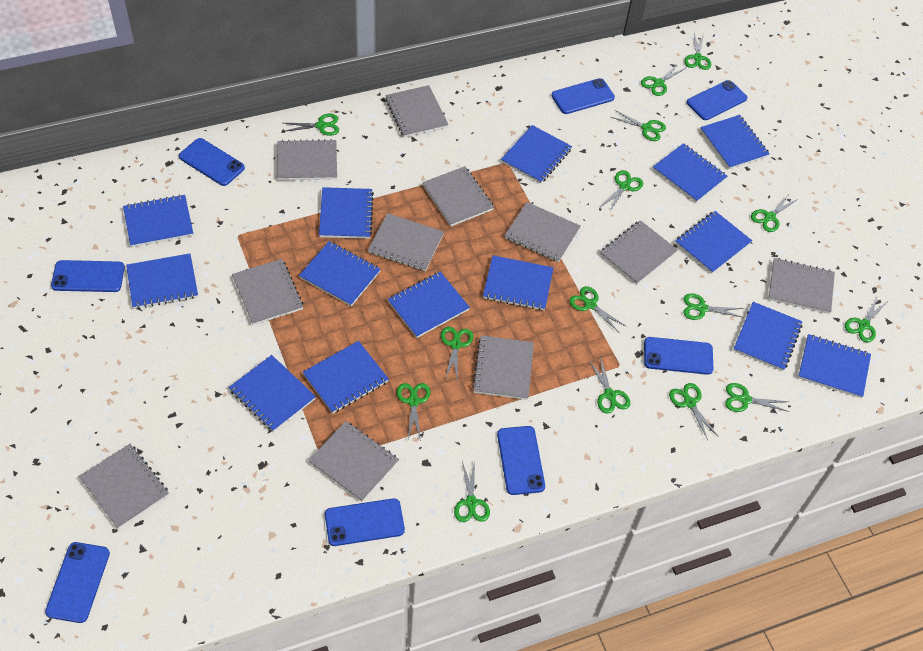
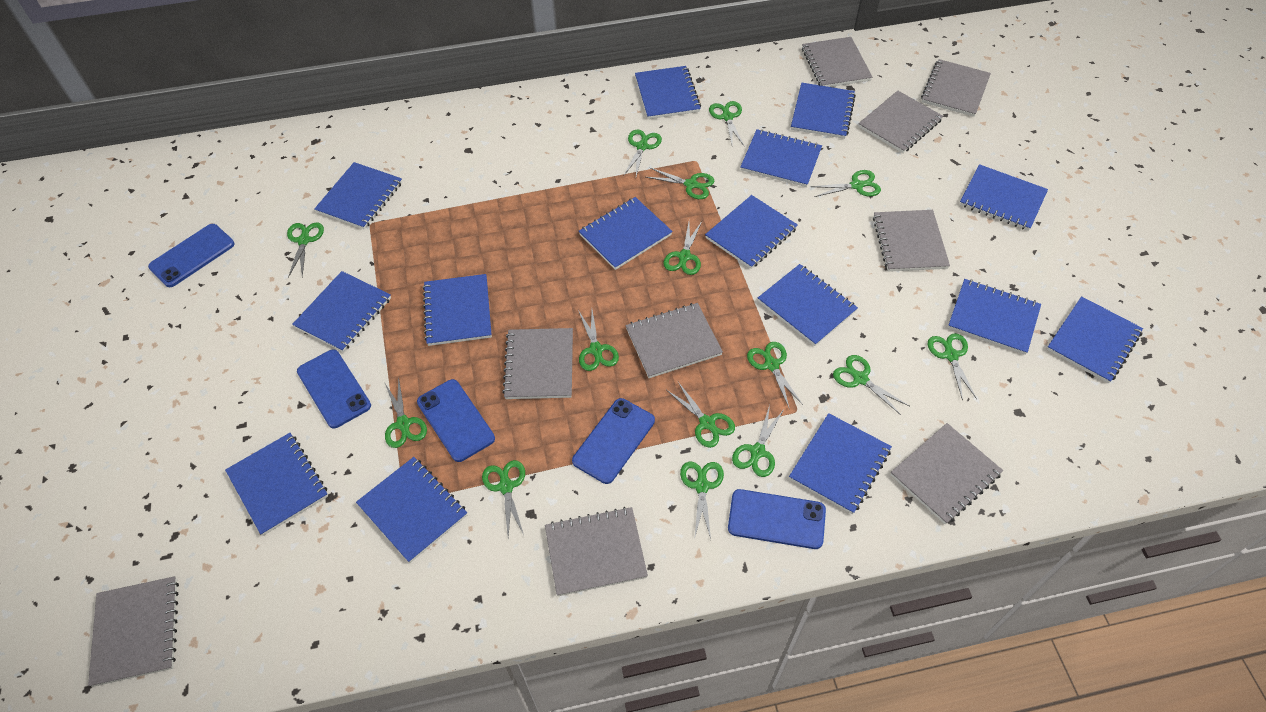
blue notebook: 14 -> 15
blue phone: 8 -> 5
grey notebook: 11 -> 9

